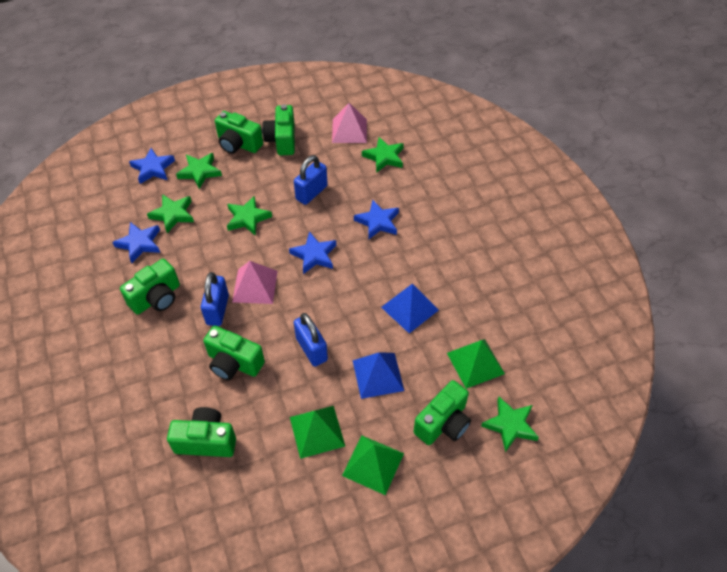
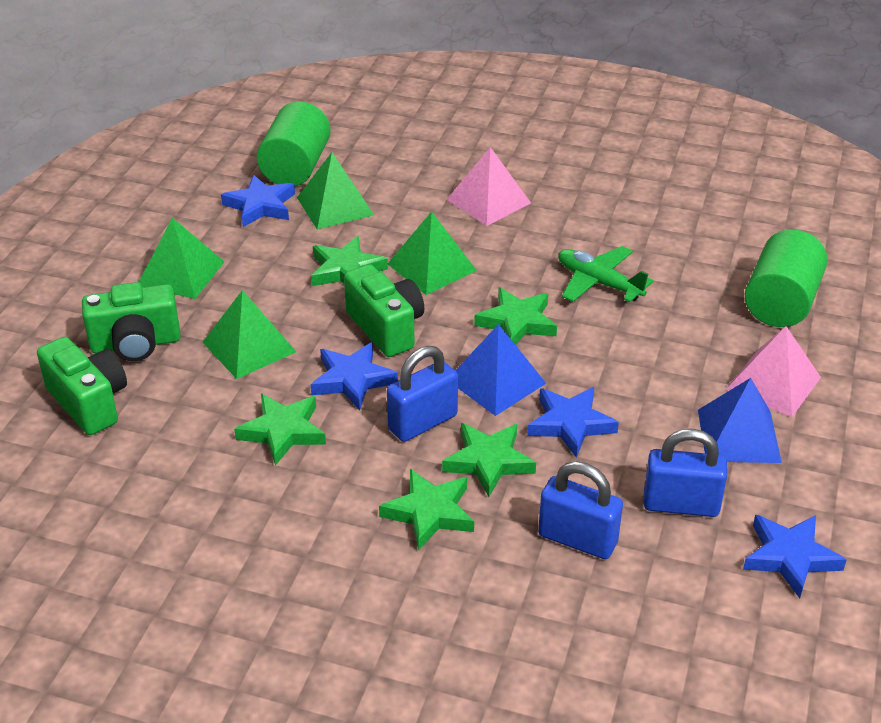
green camera: 6 -> 3
green cylinder: 0 -> 2
green plane: 0 -> 1
green pyramid: 3 -> 4

